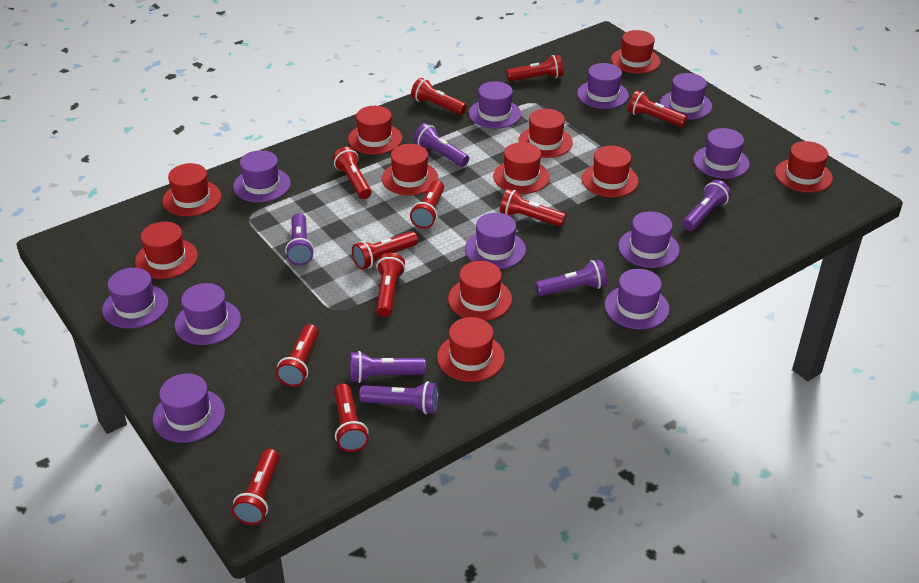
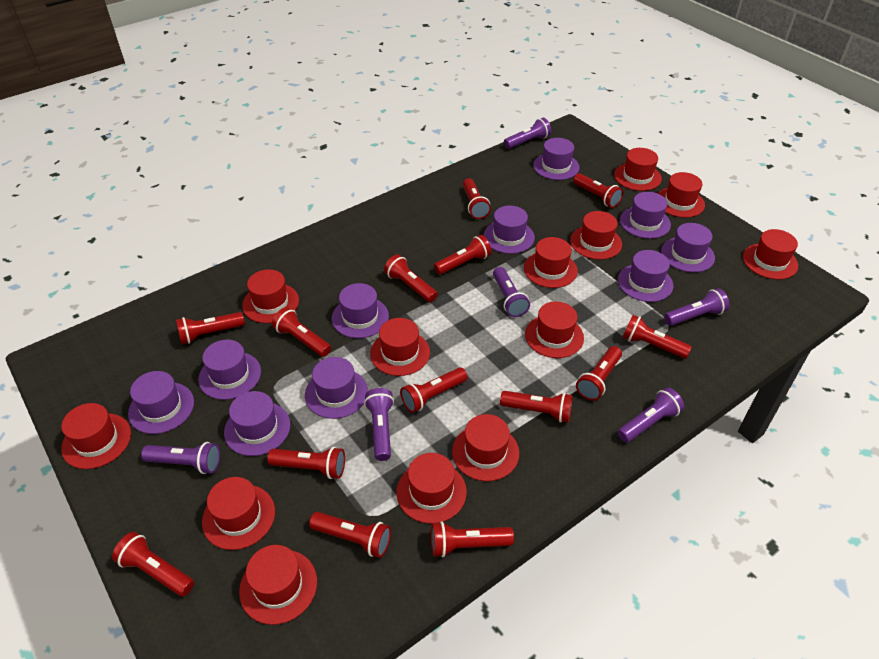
purple hat: 11 -> 10
red flashlight: 11 -> 14
red hat: 11 -> 13

